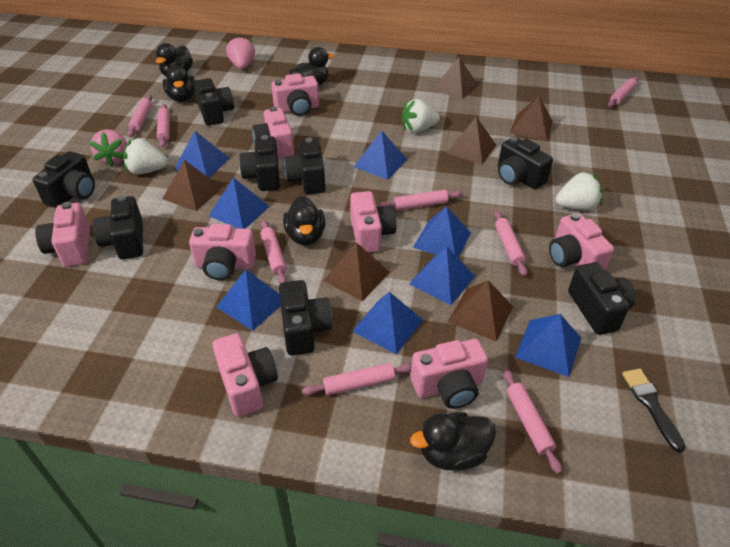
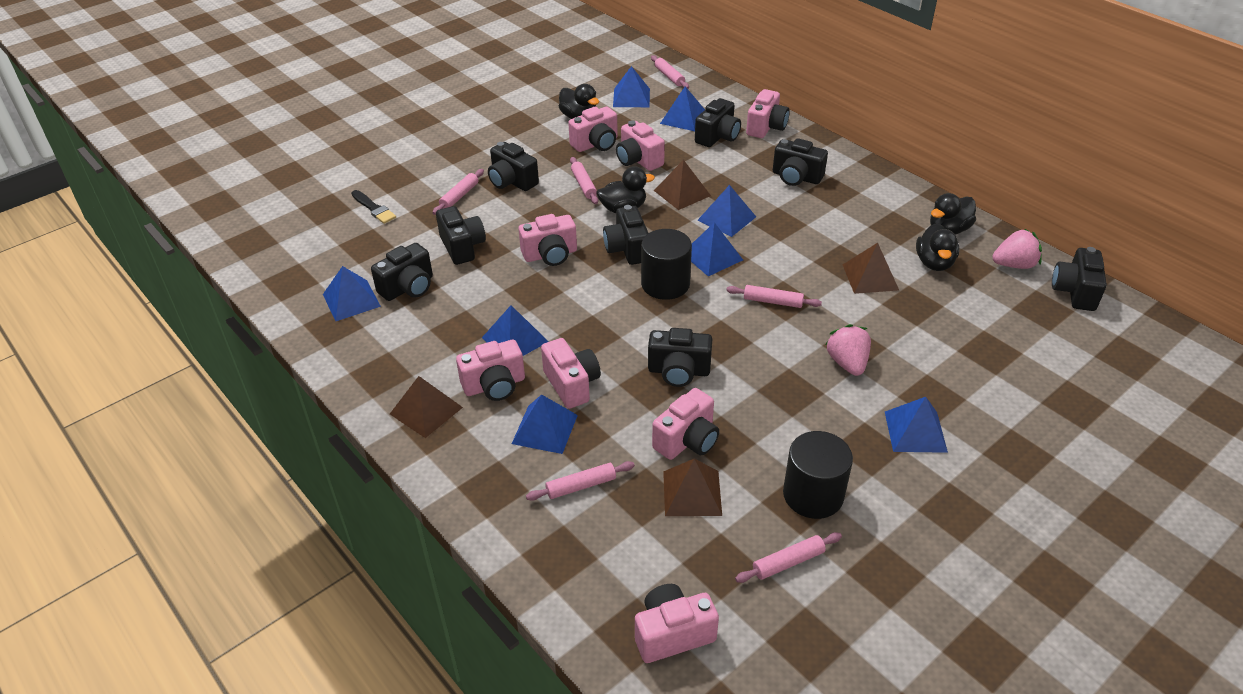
black cylinder: 0 -> 2
black duck: 5 -> 4
brown pyramid: 6 -> 4
pink rolling pin: 8 -> 6
white strawberry: 3 -> 0

